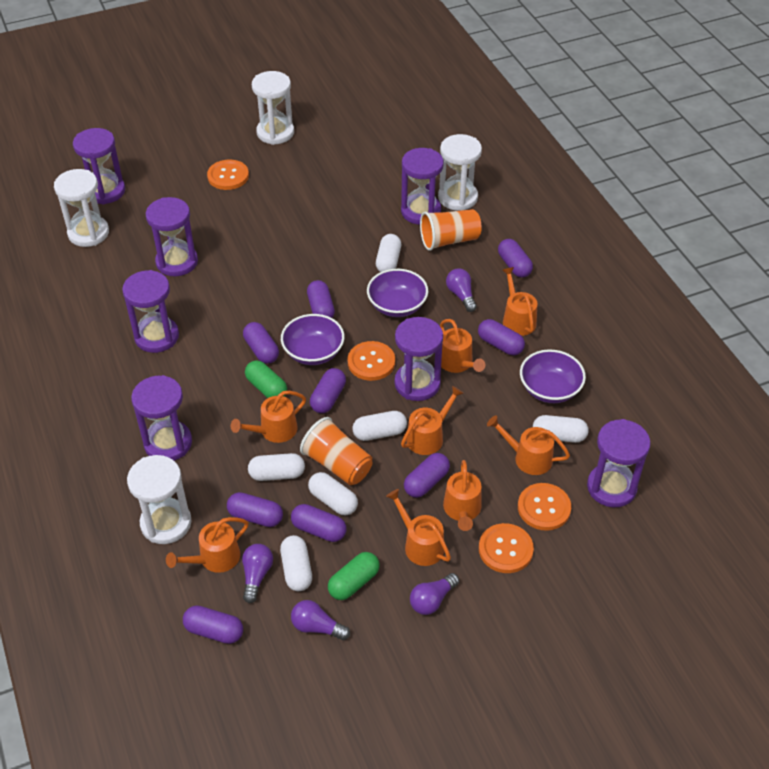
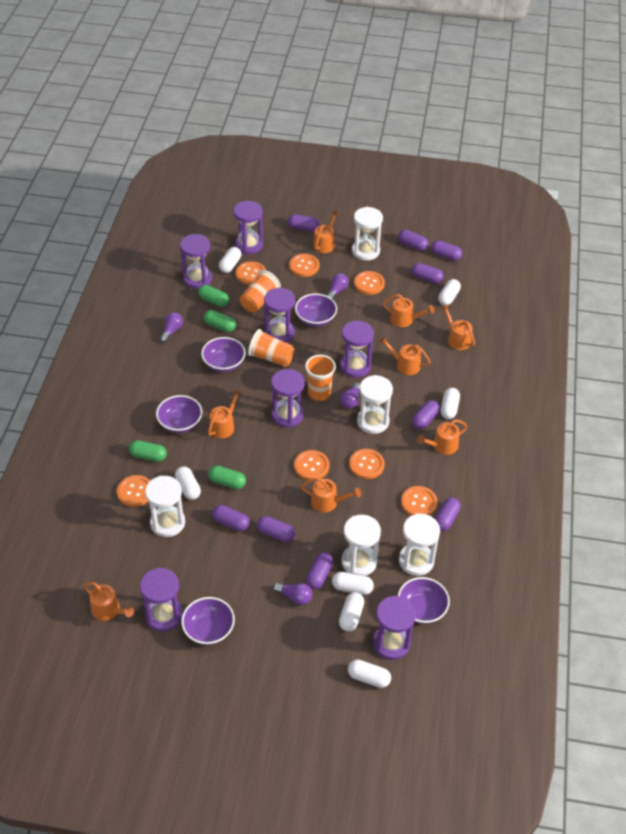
green capsule: 2 -> 4
orange button: 4 -> 7
orange cup: 2 -> 3
purple bowl: 3 -> 5
white capsule: 6 -> 7
white hourglass: 4 -> 5

